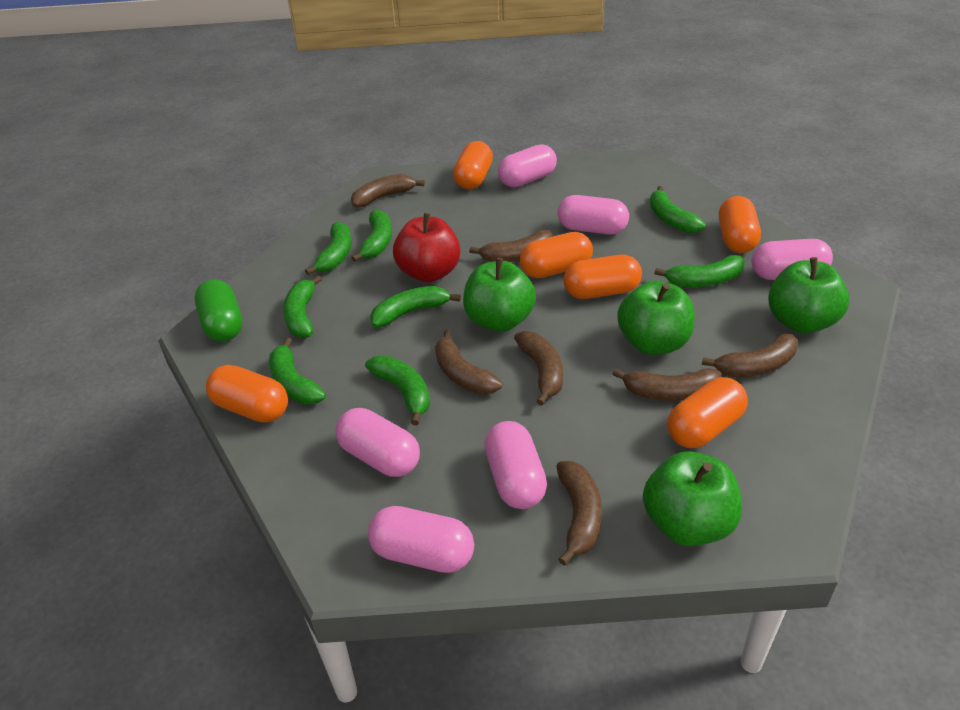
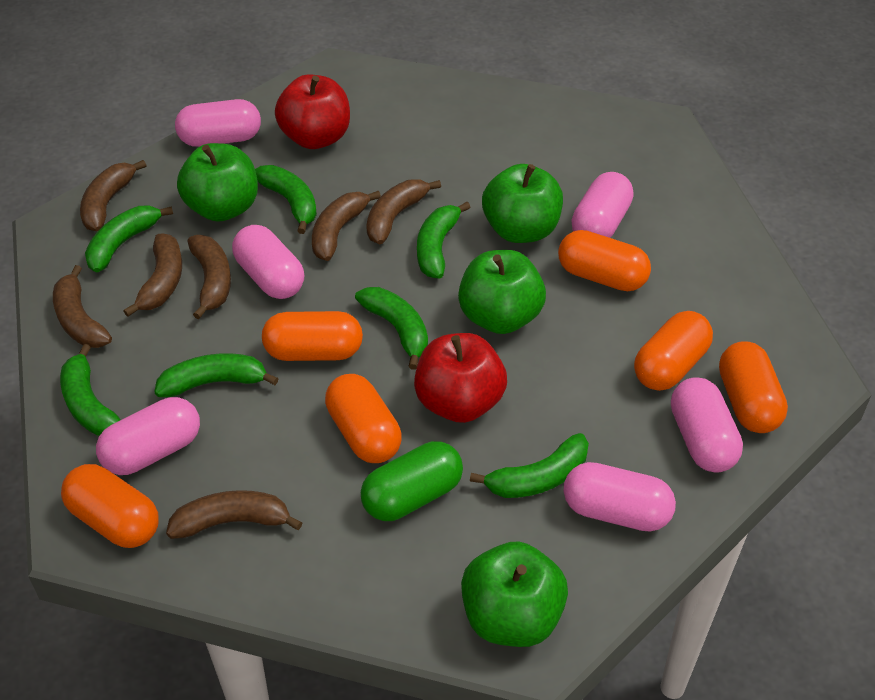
green banana: 8 -> 7
red apple: 1 -> 2

